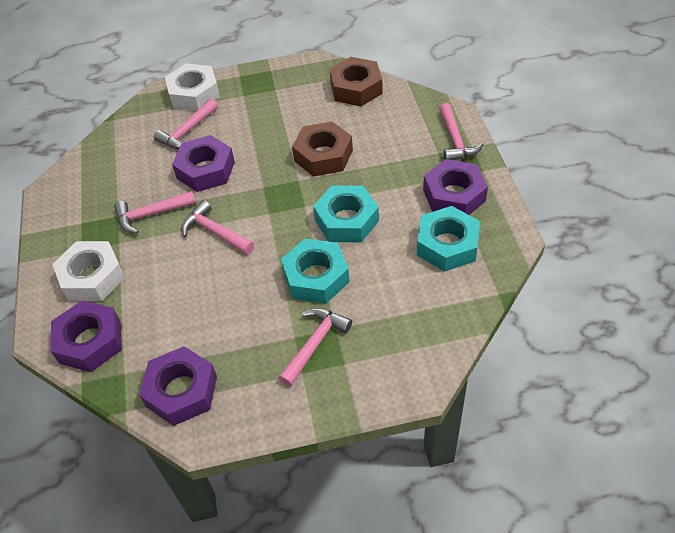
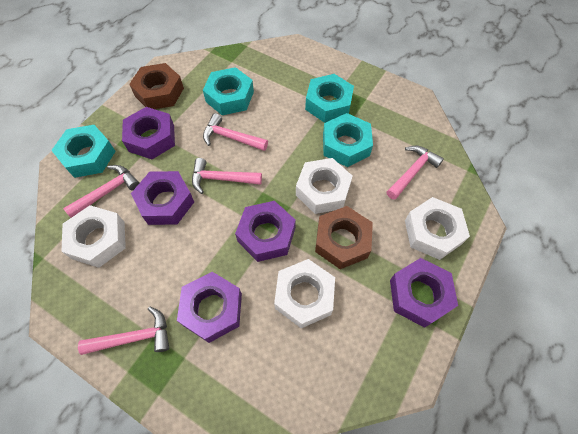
purple nut: 4 -> 5
turquoise nut: 3 -> 4
white nut: 2 -> 4

